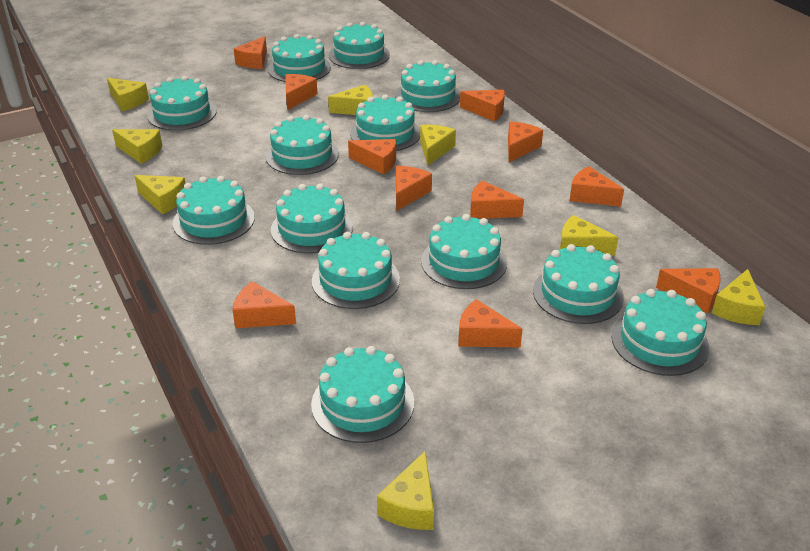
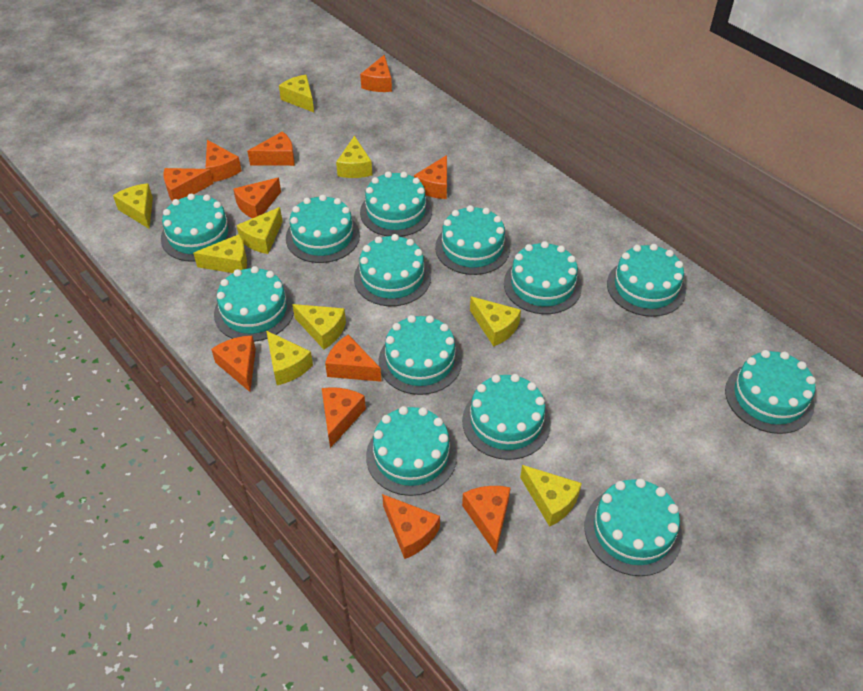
yellow cheese: 8 -> 9

